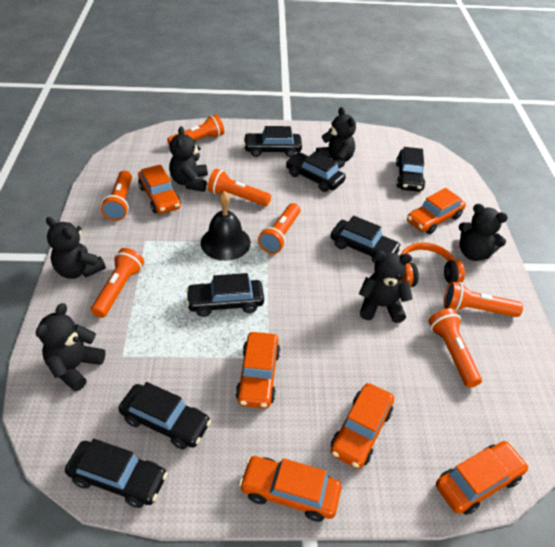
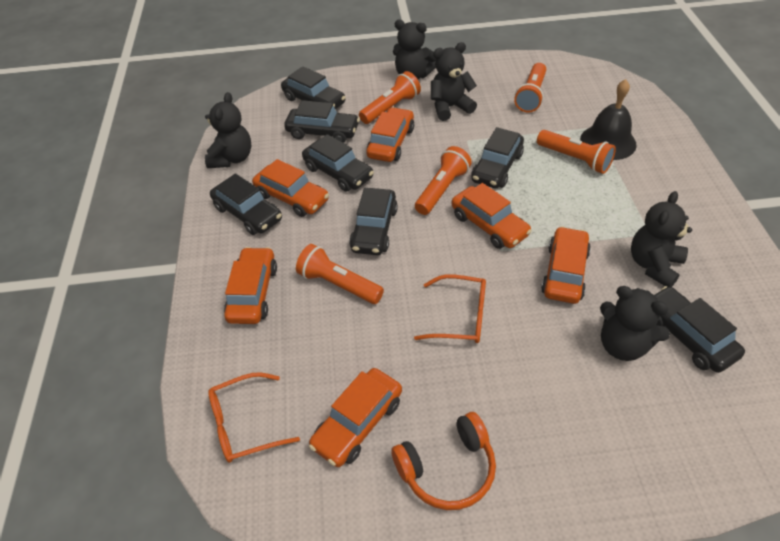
black teddy bear: 6 -> 5
orange flashlight: 7 -> 5
orange glasses: 0 -> 2

